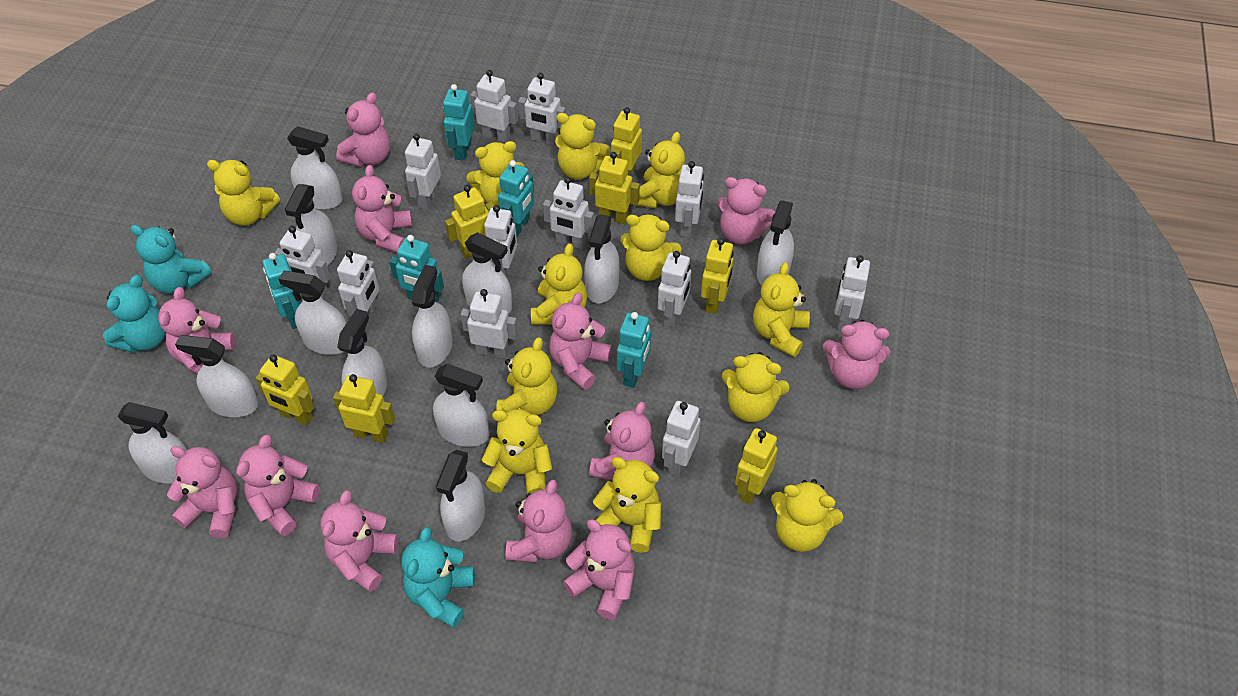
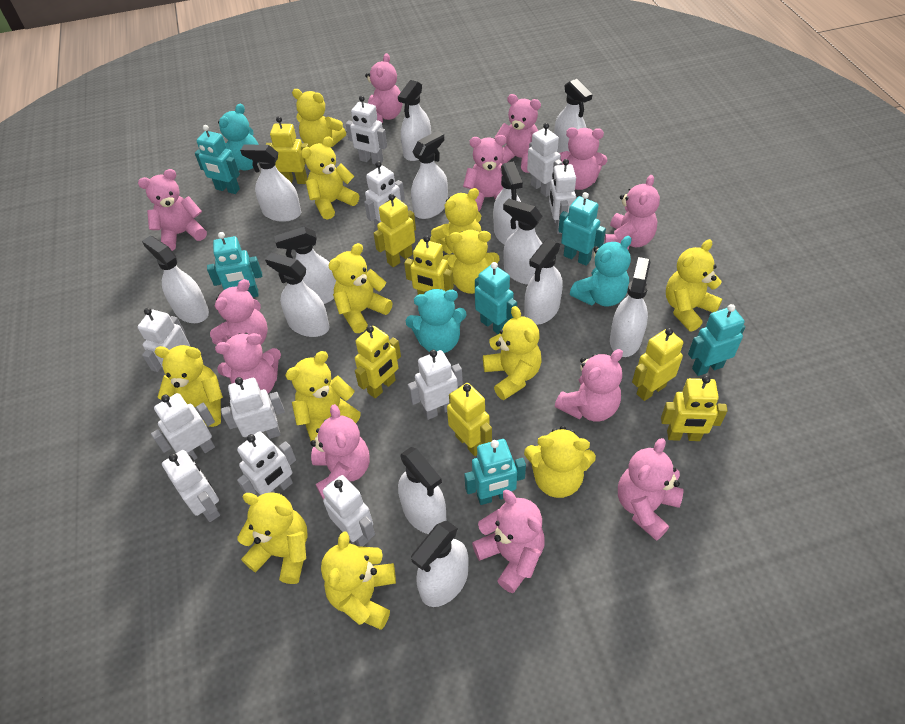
turquoise robot: 5 -> 6
white robot: 12 -> 11
white spray bottle: 12 -> 13

